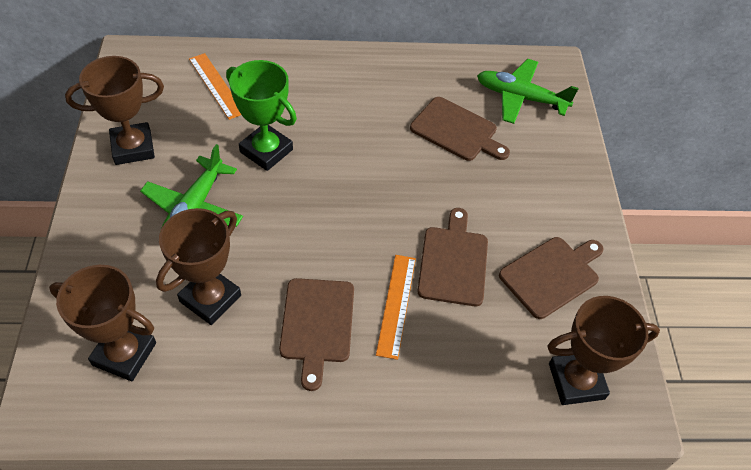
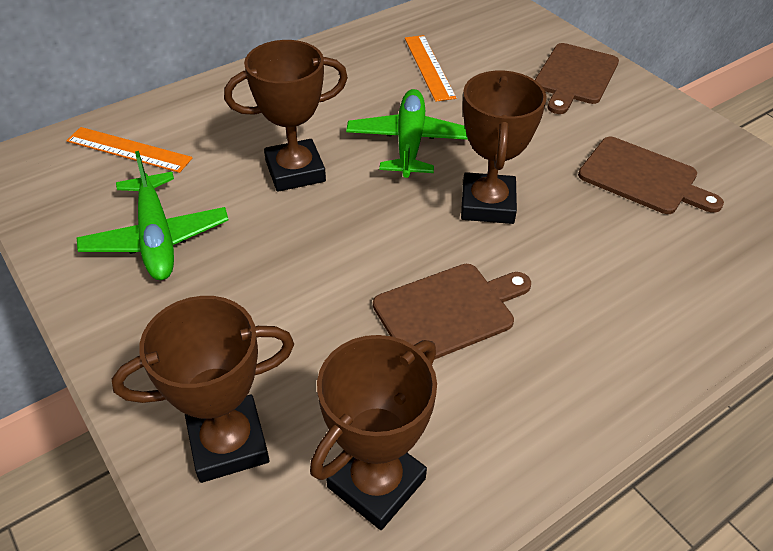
brown cutting board: 4 -> 3
green trophy: 1 -> 0

